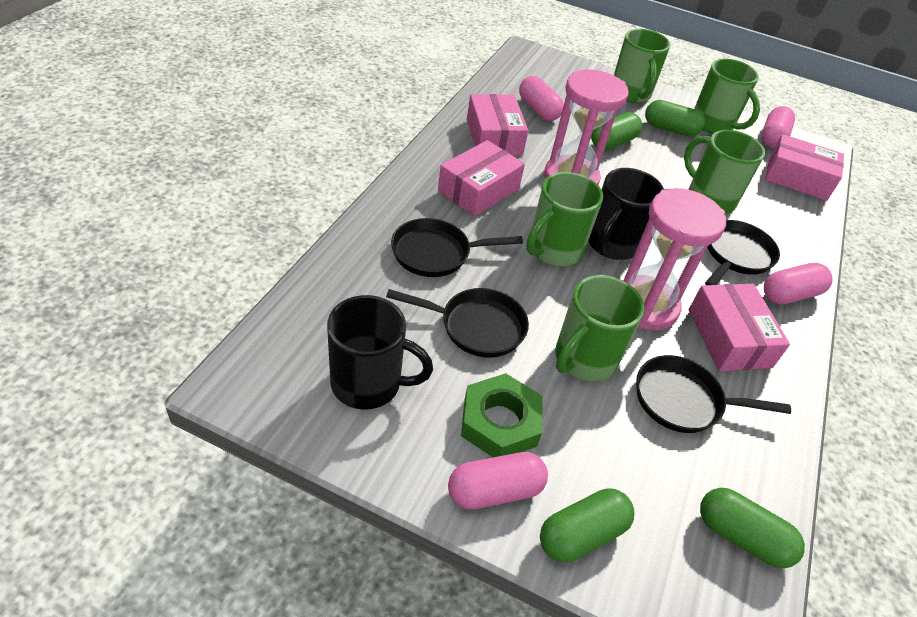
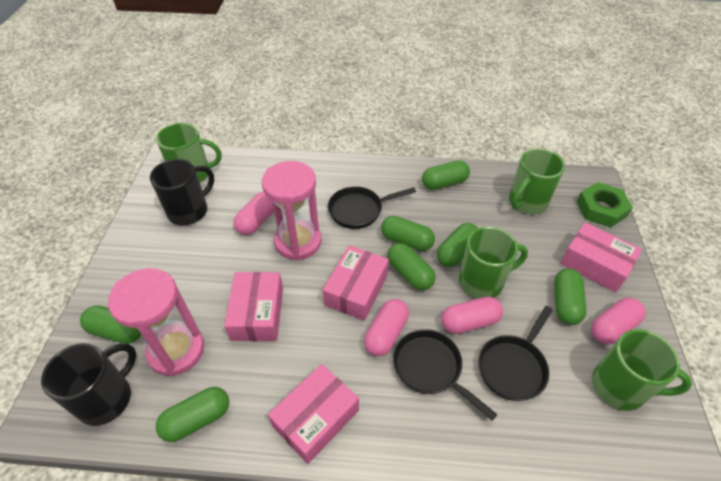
black pan: 4 -> 3
green capsule: 4 -> 7
green mug: 5 -> 4

